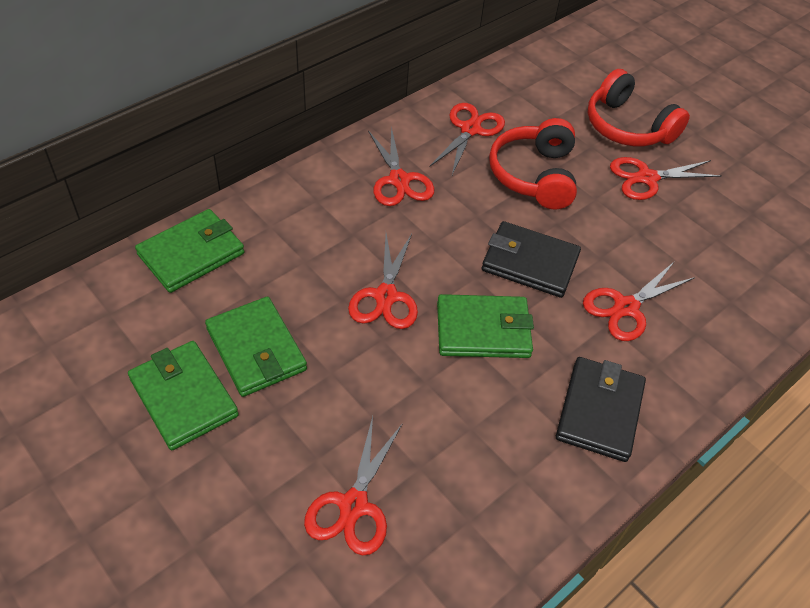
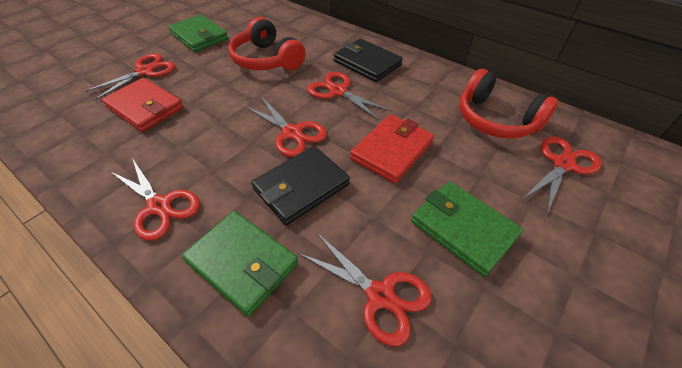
green wallet: 4 -> 3
red wallet: 0 -> 2

